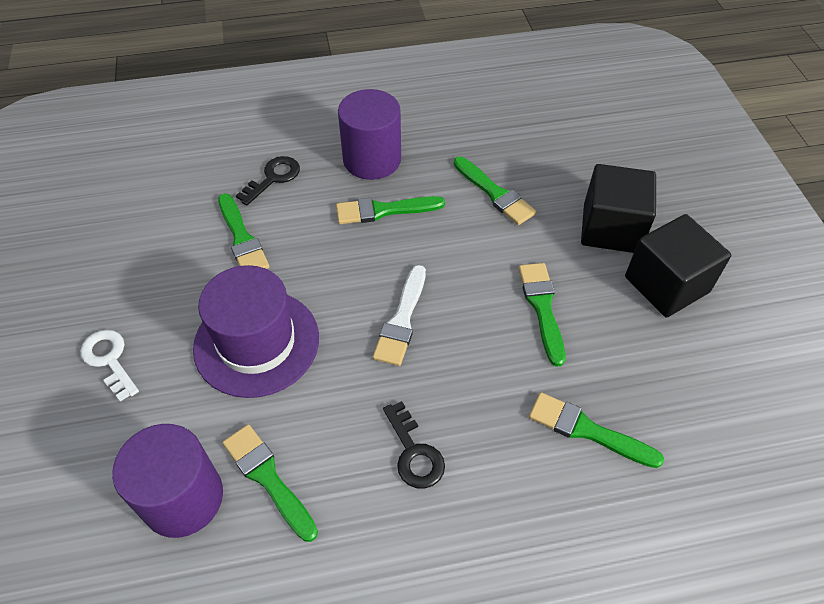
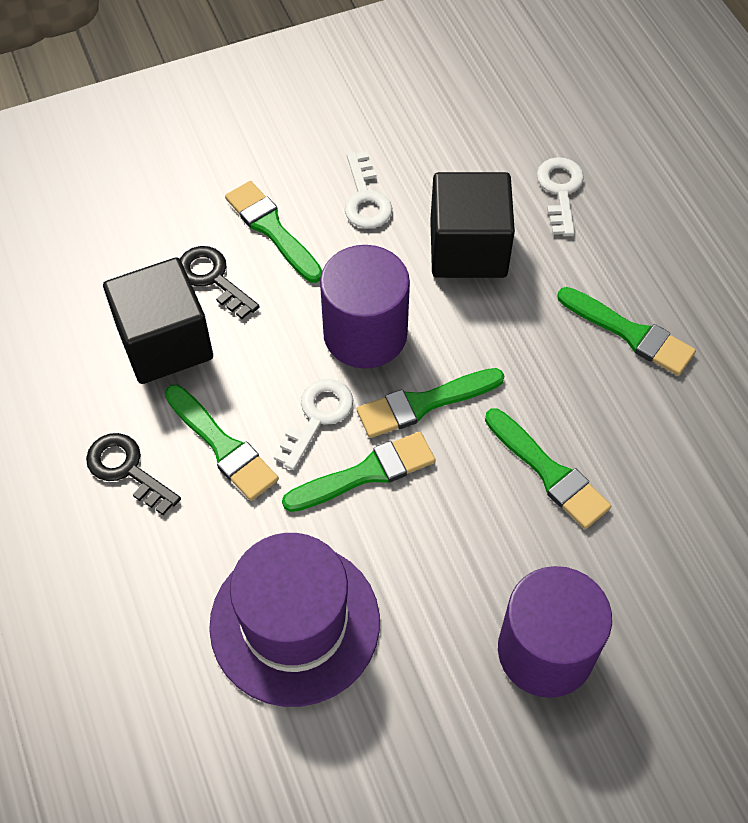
white brush: 1 -> 0
white key: 1 -> 3

